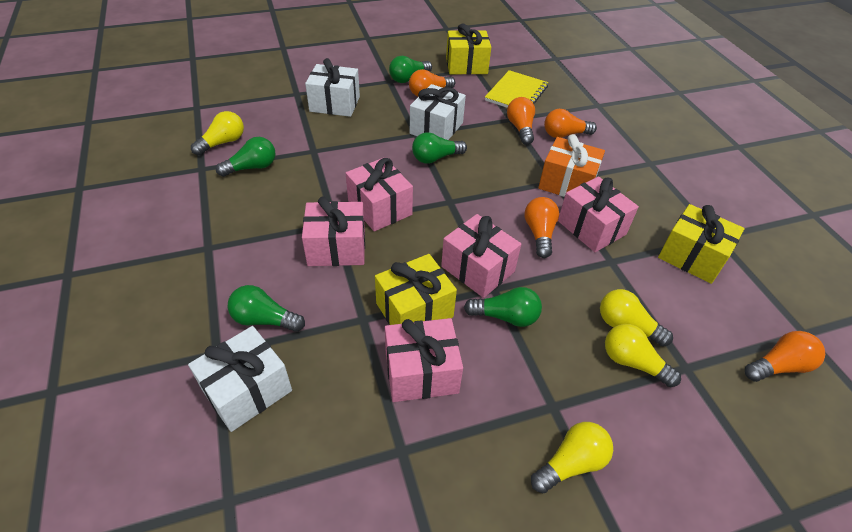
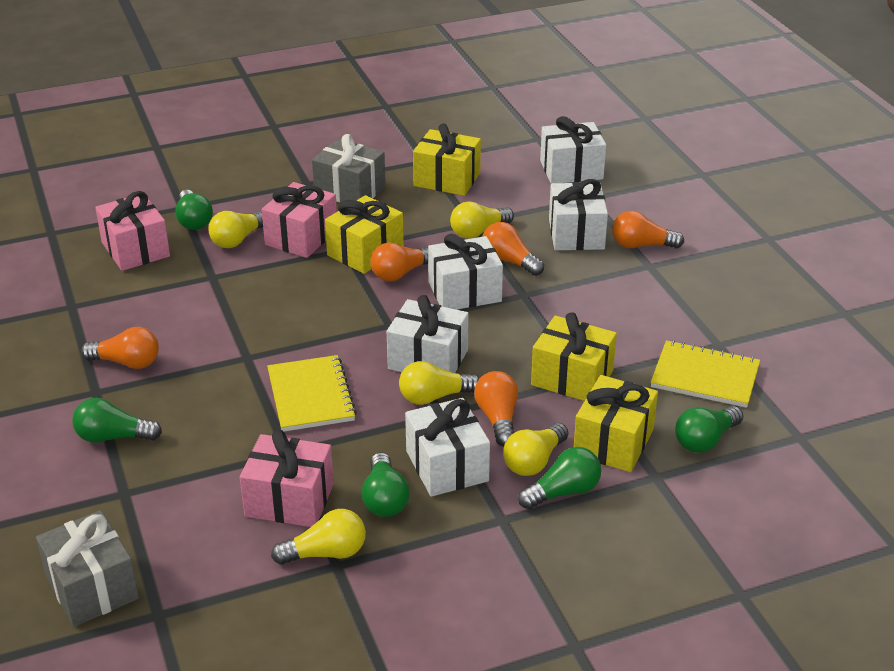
grey gift: 0 -> 2
orange gift: 1 -> 0
pink gift: 5 -> 3
white gift: 3 -> 5
yellow gift: 3 -> 4
yellow light bulb: 4 -> 5
yellow notebook: 1 -> 2

